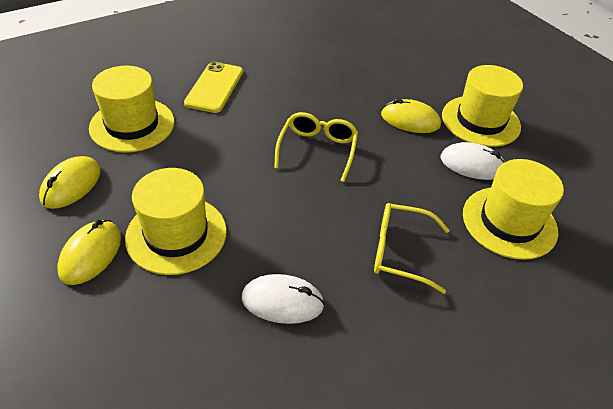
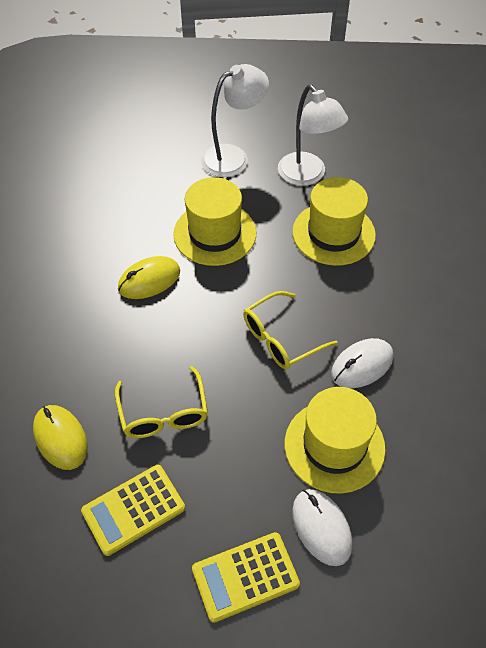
white lamp: 0 -> 2
yellow calculator: 0 -> 2
yellow hat: 4 -> 3
yellow mouse: 3 -> 2
yellow phone: 1 -> 0

